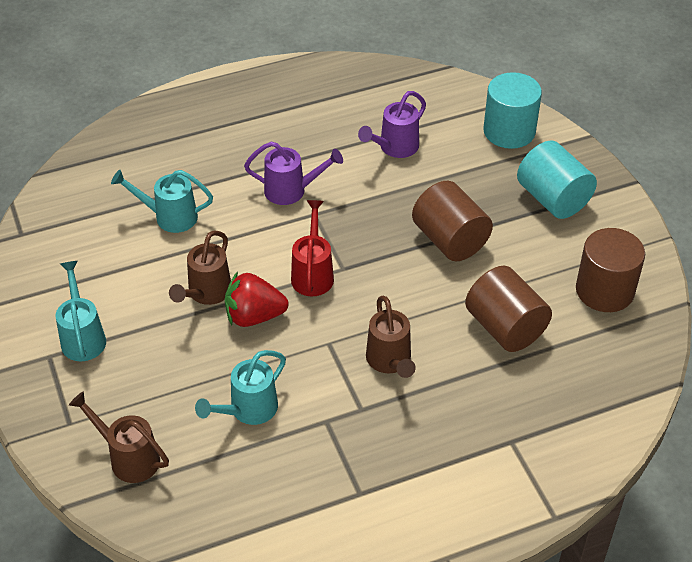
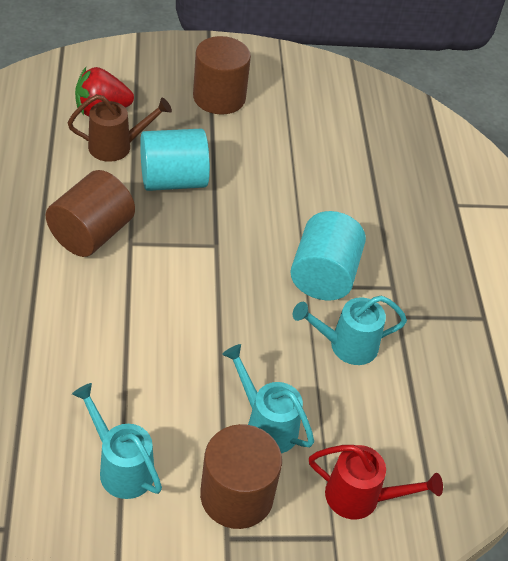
brown watering can: 3 -> 1
purple watering can: 2 -> 0

